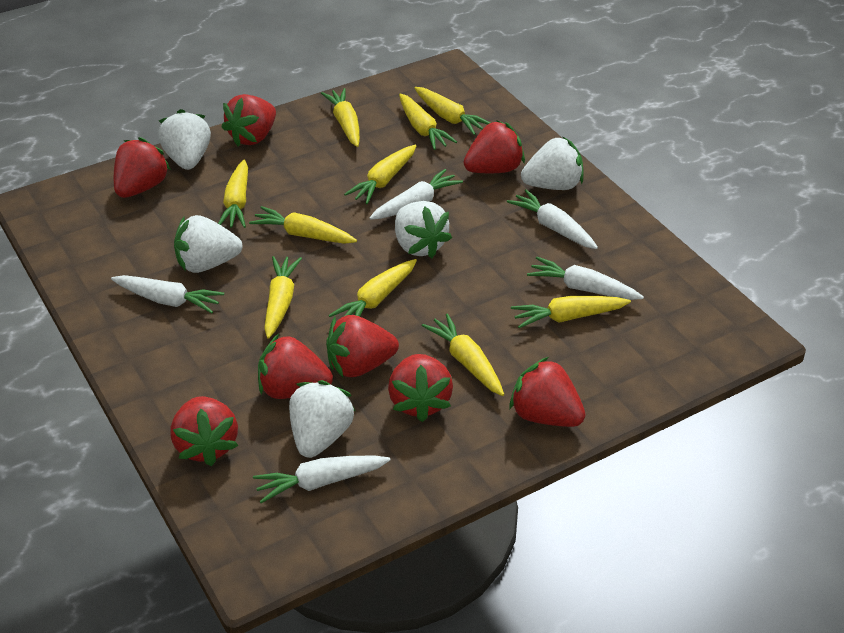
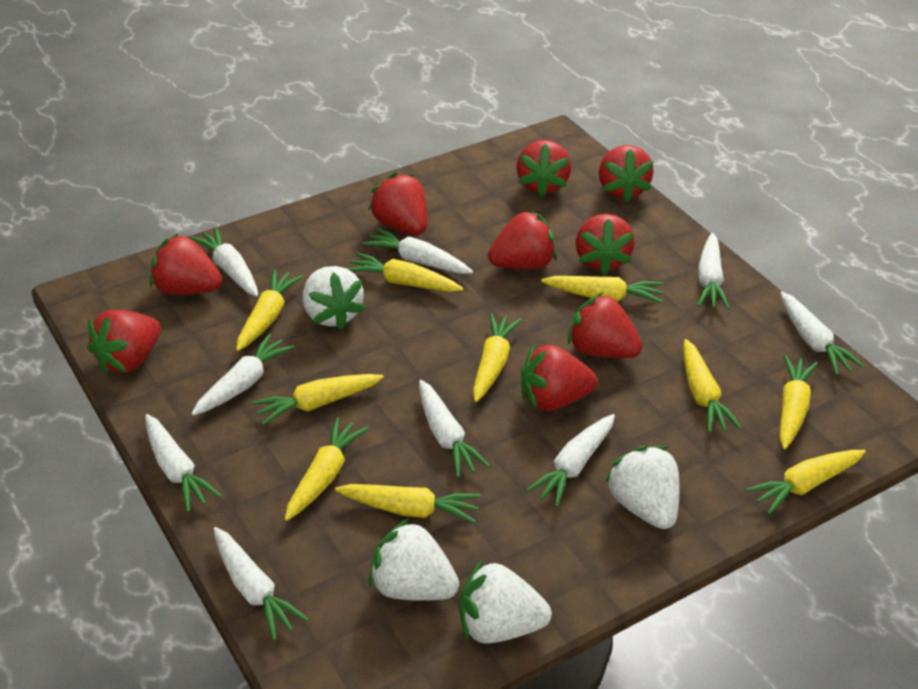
red strawberry: 8 -> 9
white carrot: 5 -> 9
white strawberry: 5 -> 4

